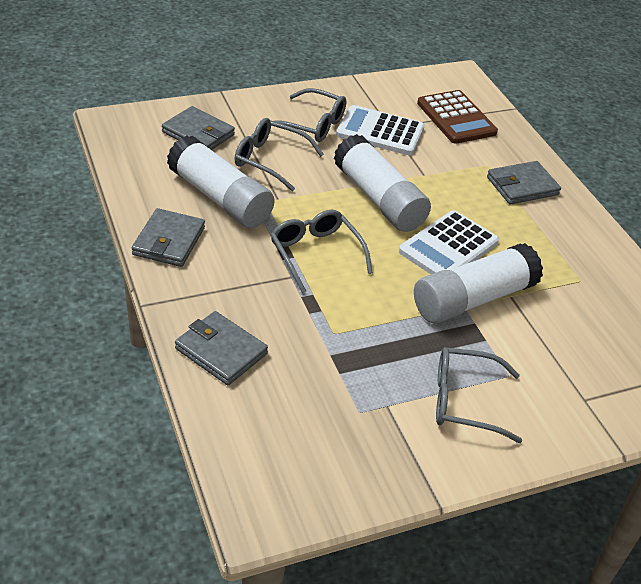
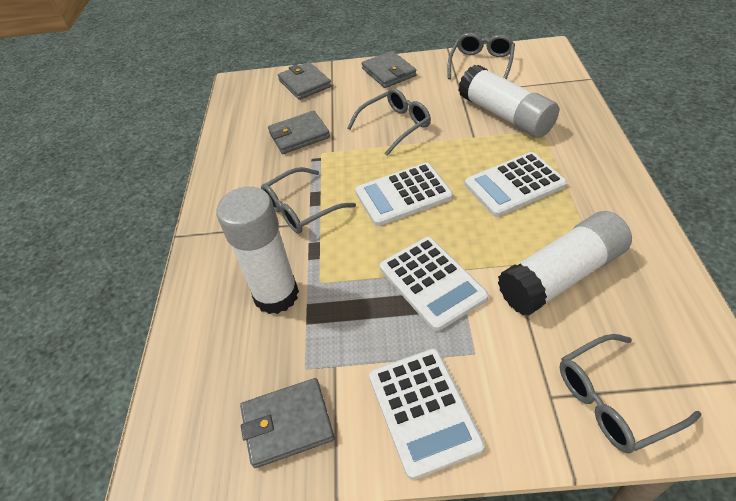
brown calculator: 1 -> 0
white calculator: 2 -> 4

